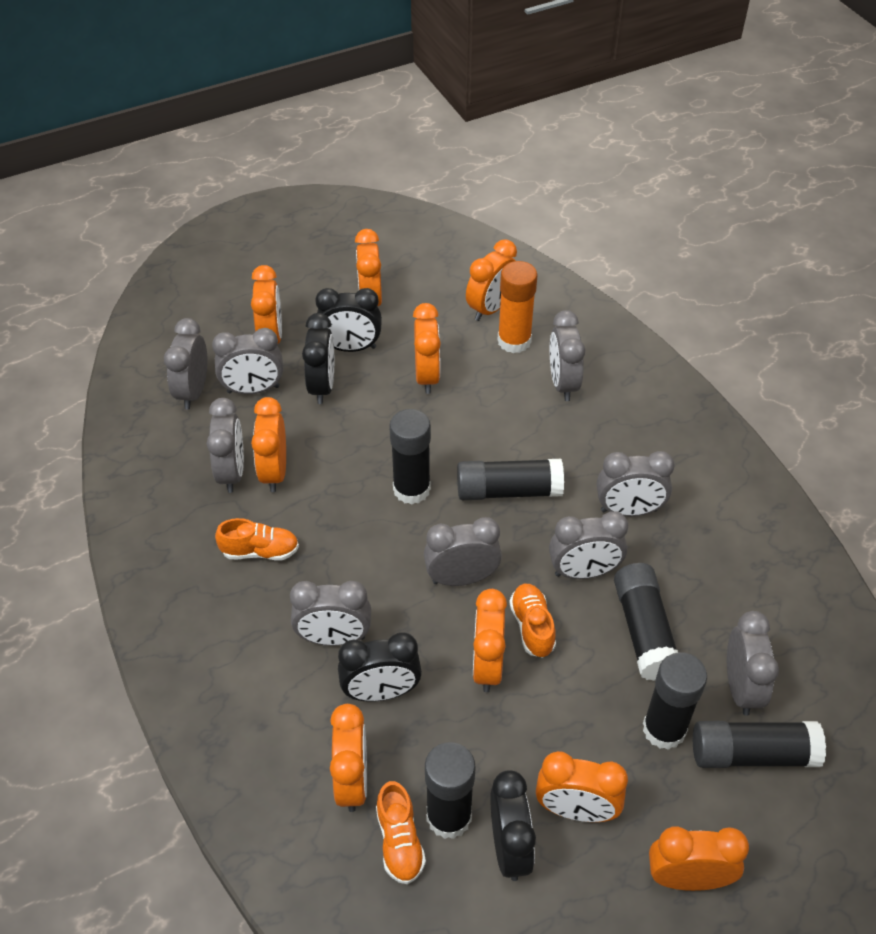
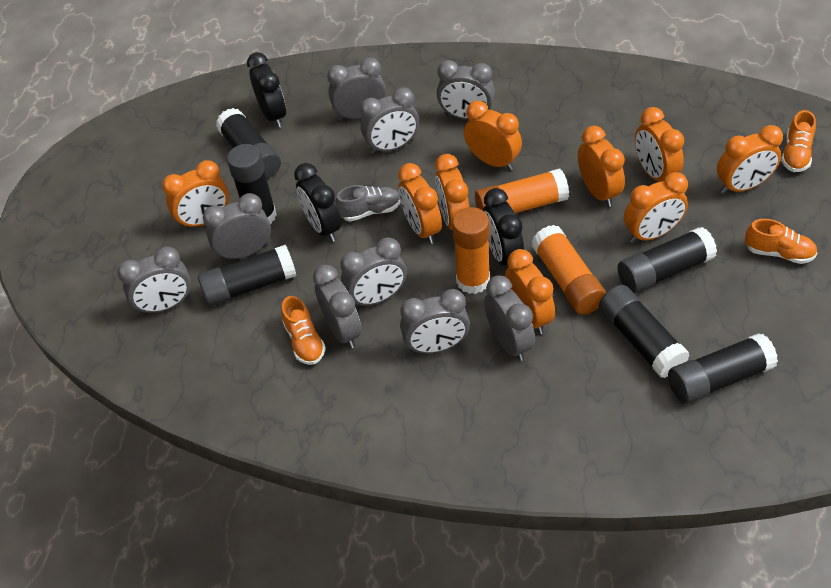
black clock: 4 -> 3
grey shoe: 0 -> 1
orange glue stick: 1 -> 3

